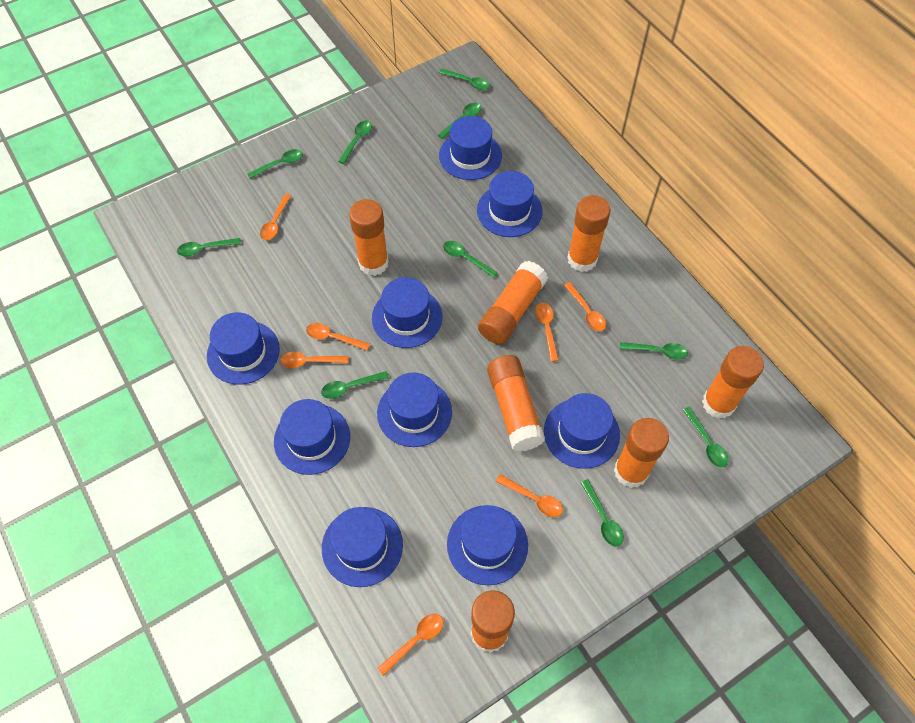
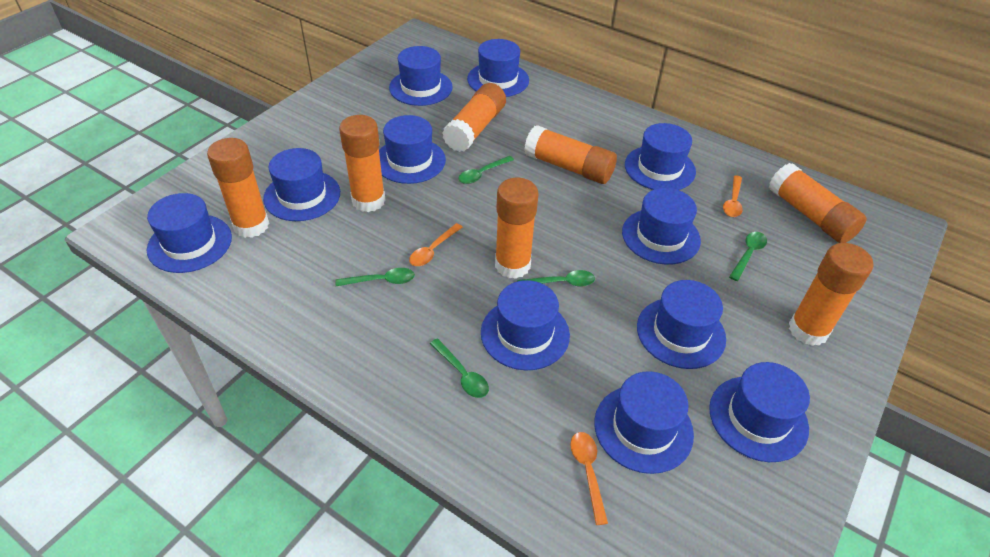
blue hat: 9 -> 11
green spoon: 10 -> 5
orange spoon: 7 -> 3

